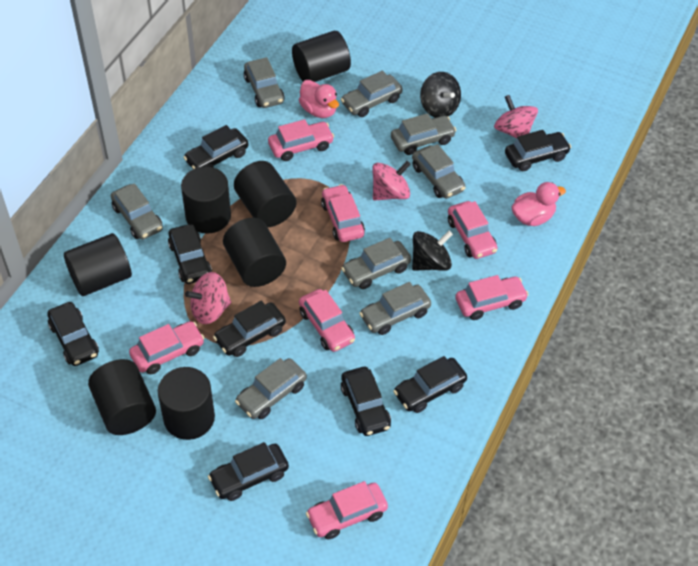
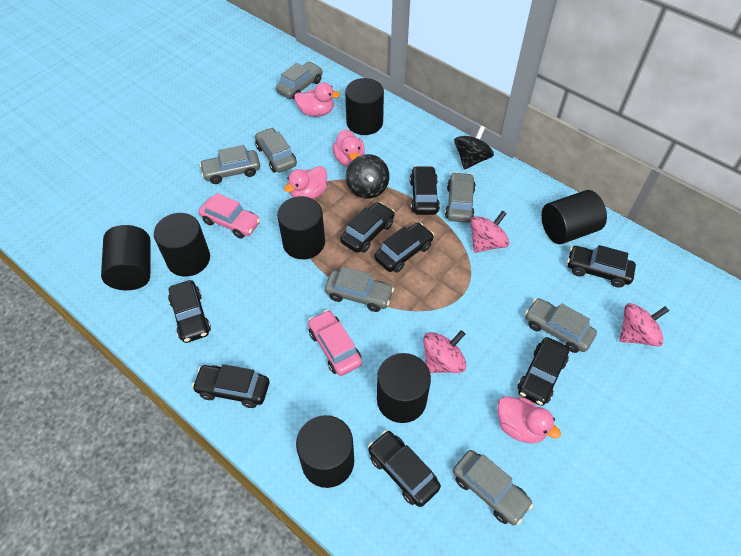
grey car: 8 -> 7
pink car: 7 -> 2
pink duck: 2 -> 4

